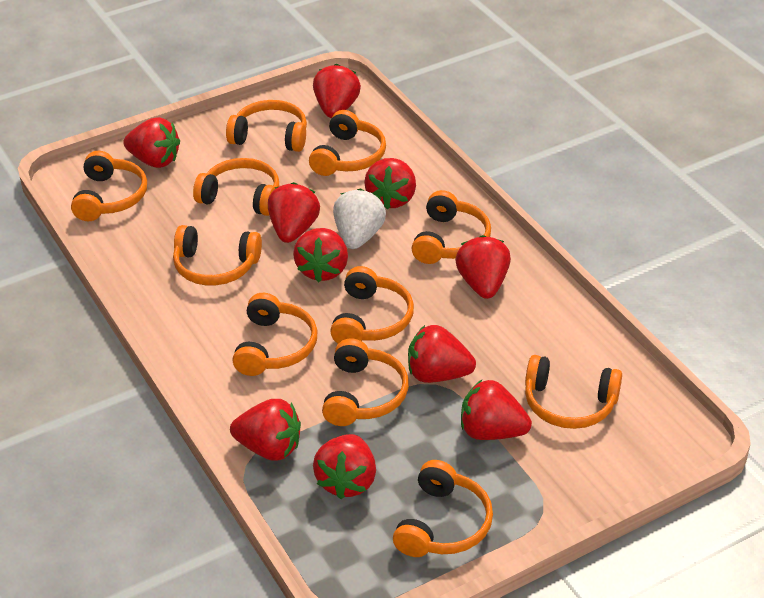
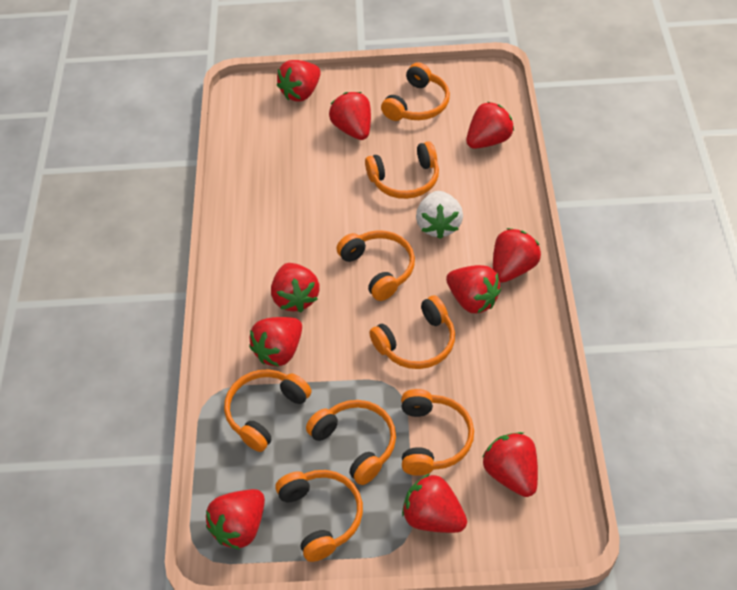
orange headphones: 11 -> 8

